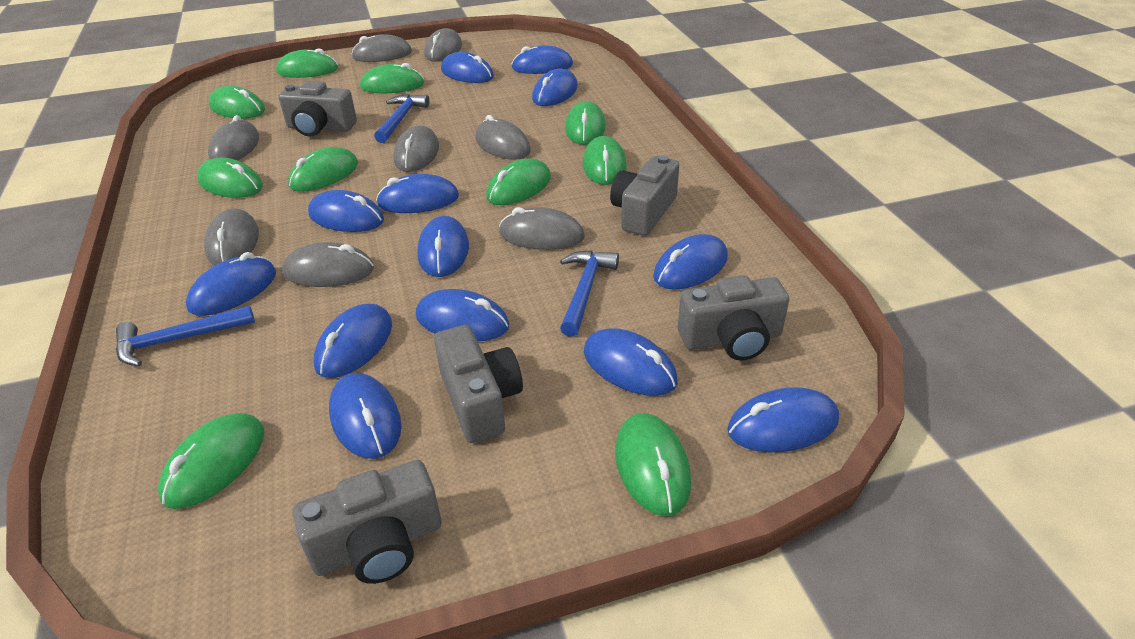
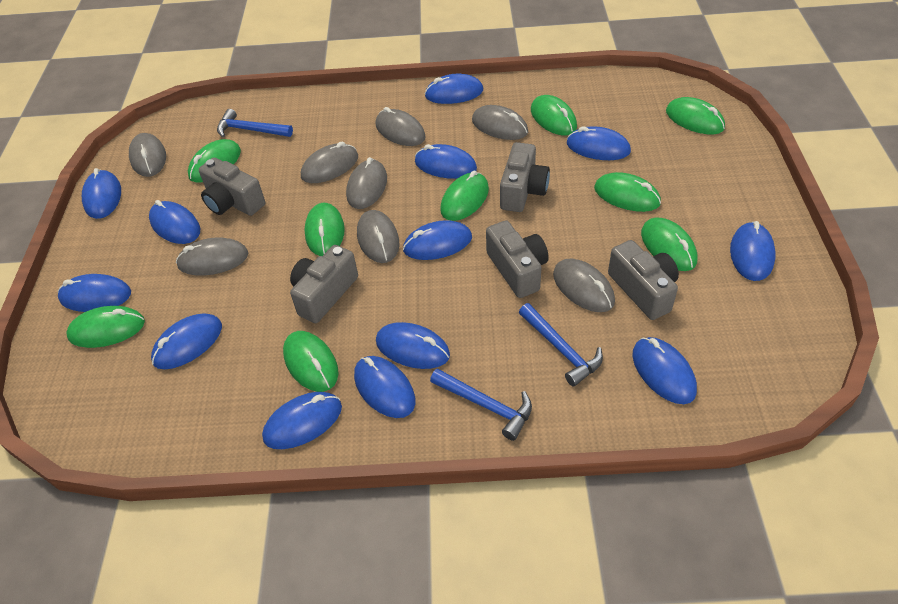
green mouse: 10 -> 9

